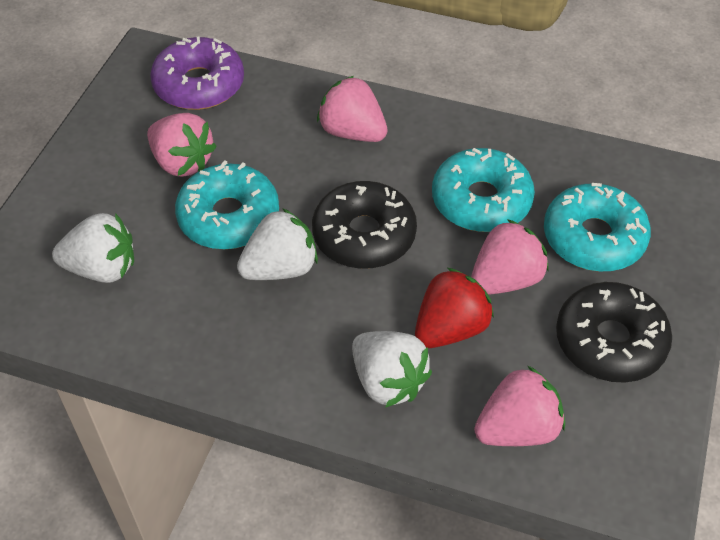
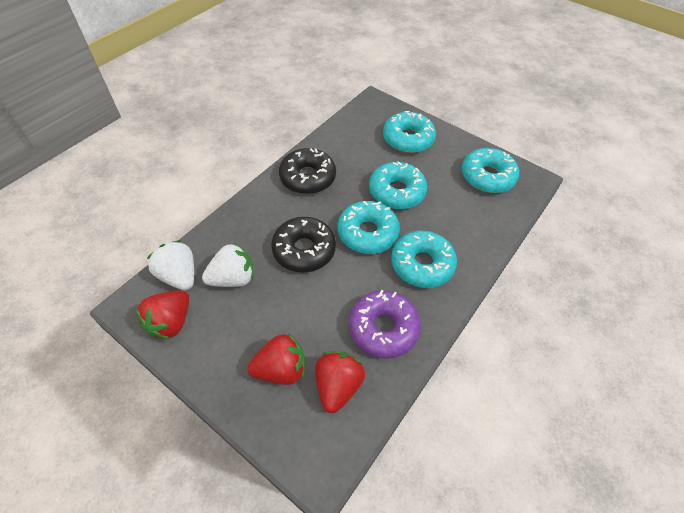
pink strawberry: 4 -> 0
red strawberry: 1 -> 3
turquoise donut: 3 -> 5
white strawberry: 3 -> 2

